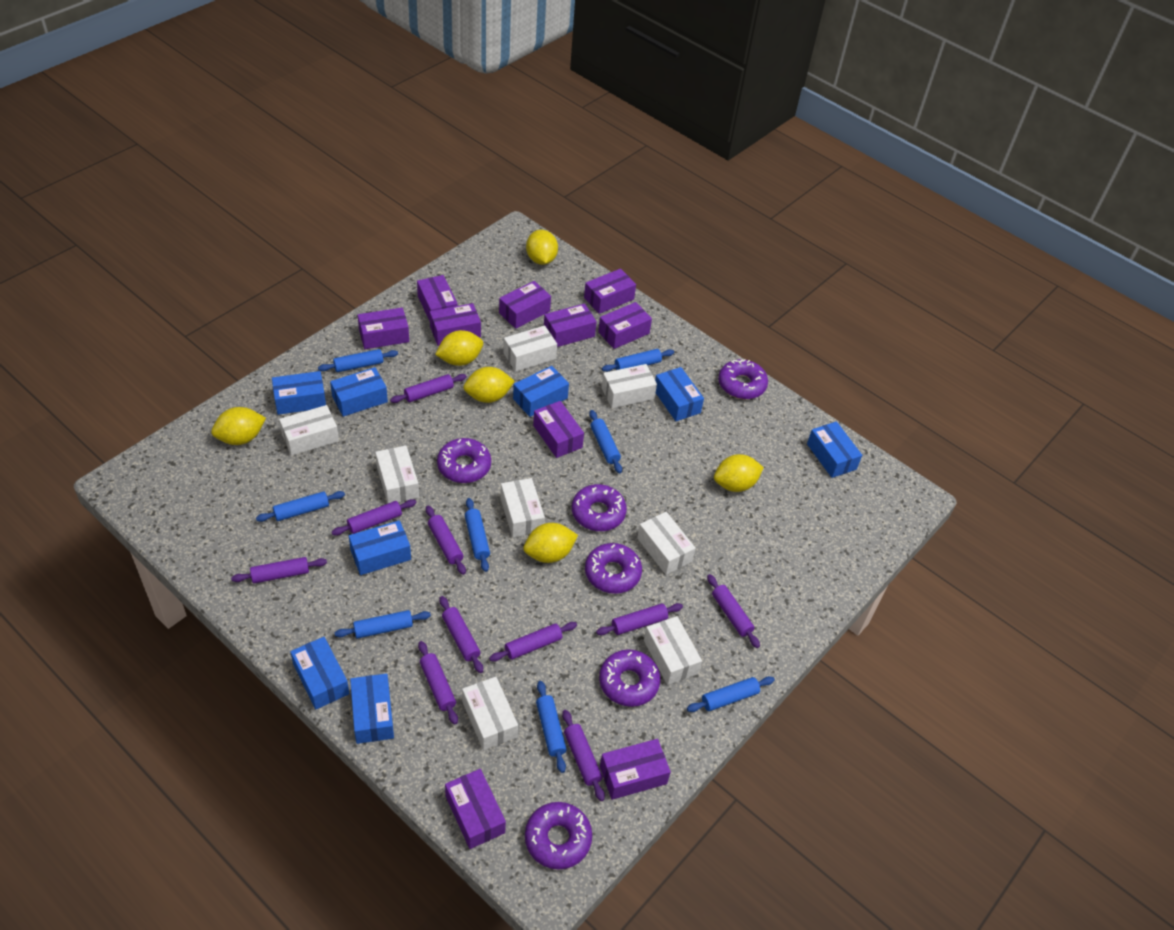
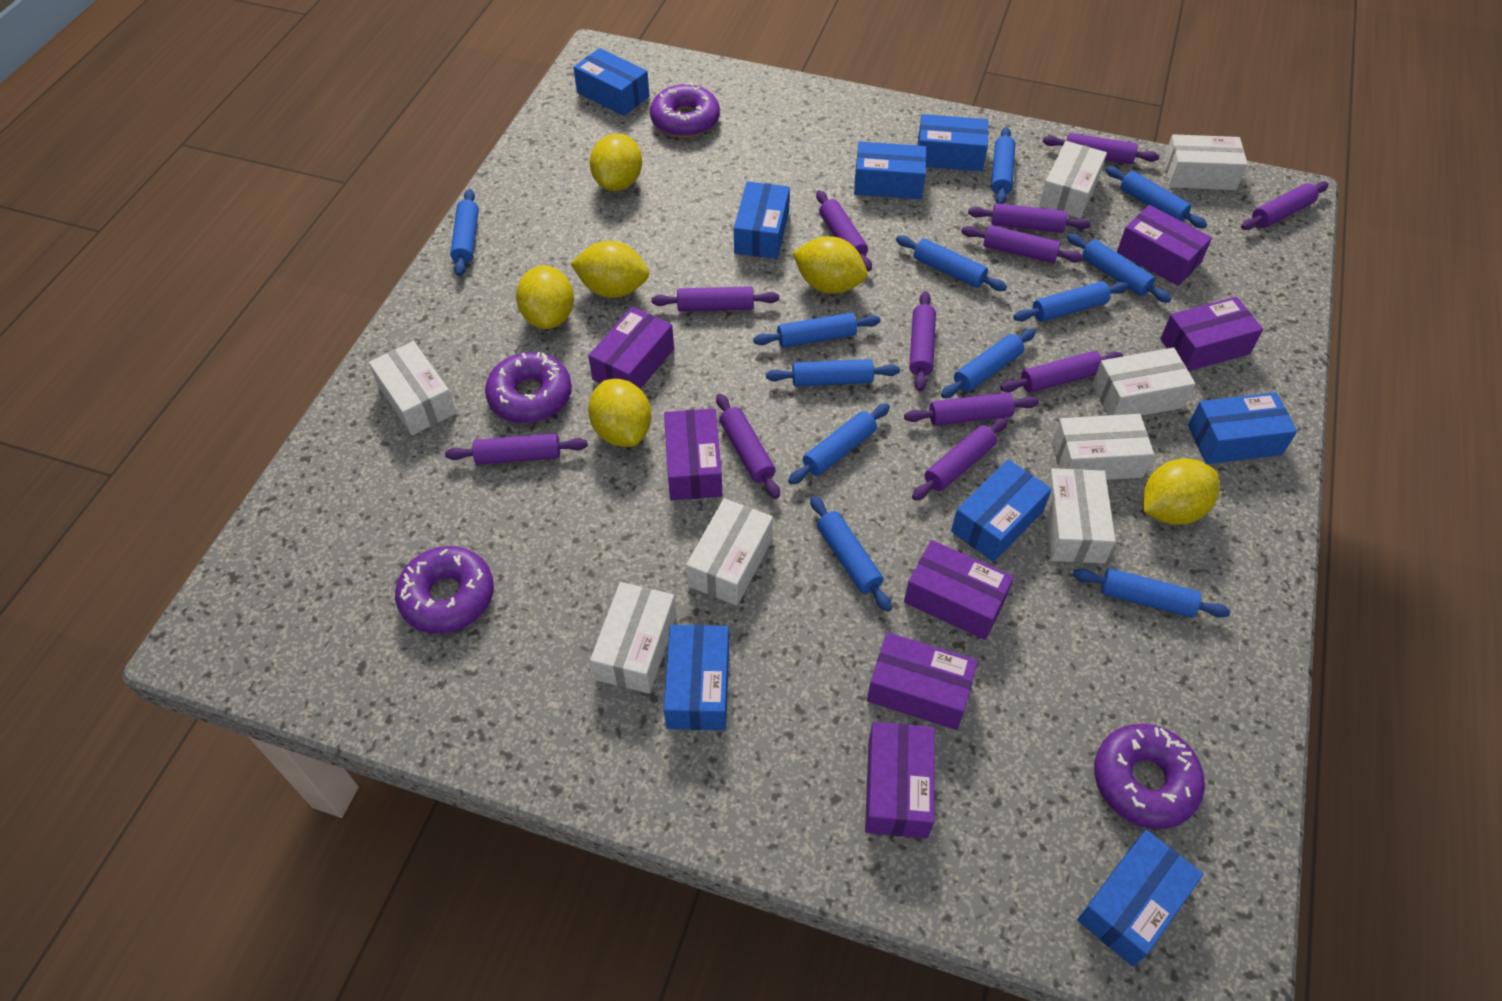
blue rolling pin: 8 -> 12
purple box: 10 -> 7
purple donut: 6 -> 4
purple rolling pin: 10 -> 12

